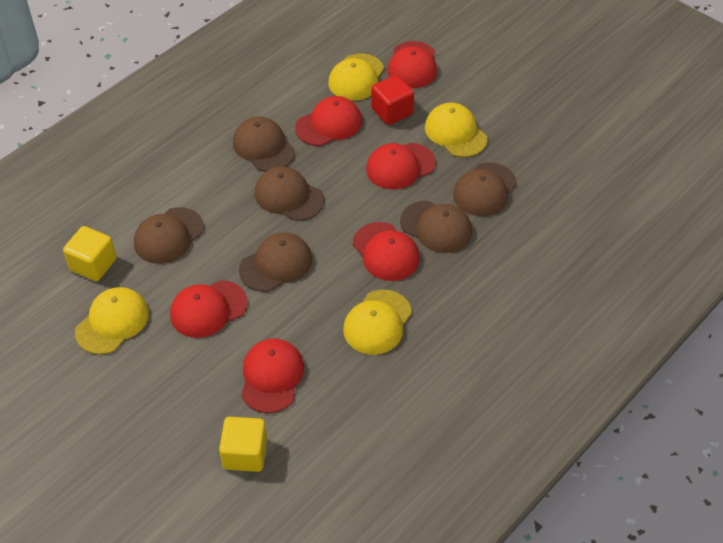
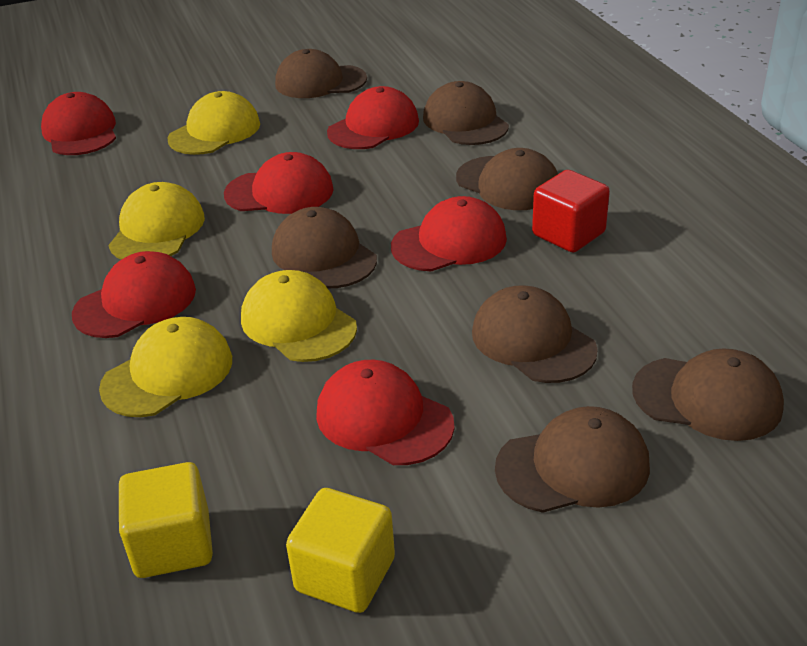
brown cap: 6 -> 7

